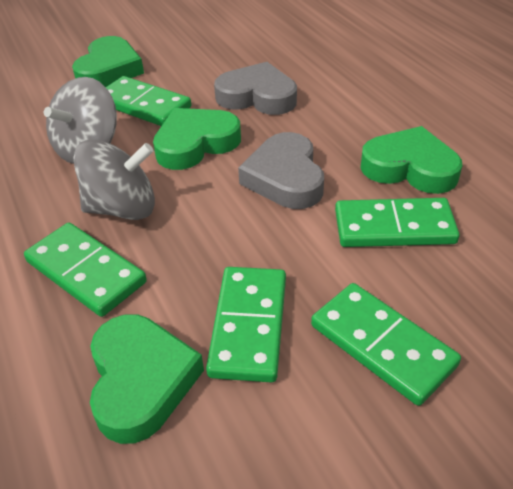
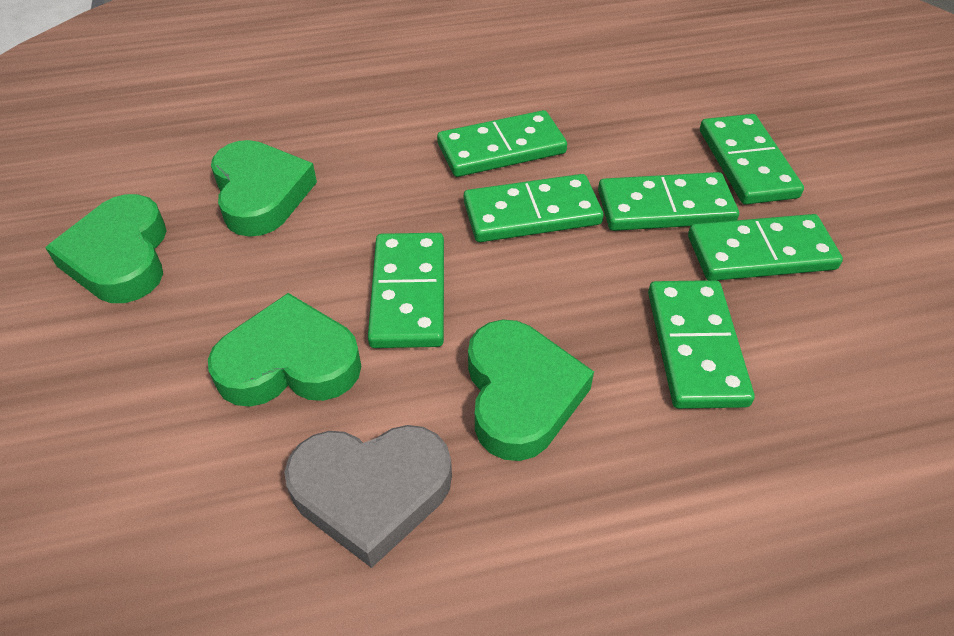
green domino: 5 -> 7
grey heart: 2 -> 1
grey spinning top: 2 -> 0

